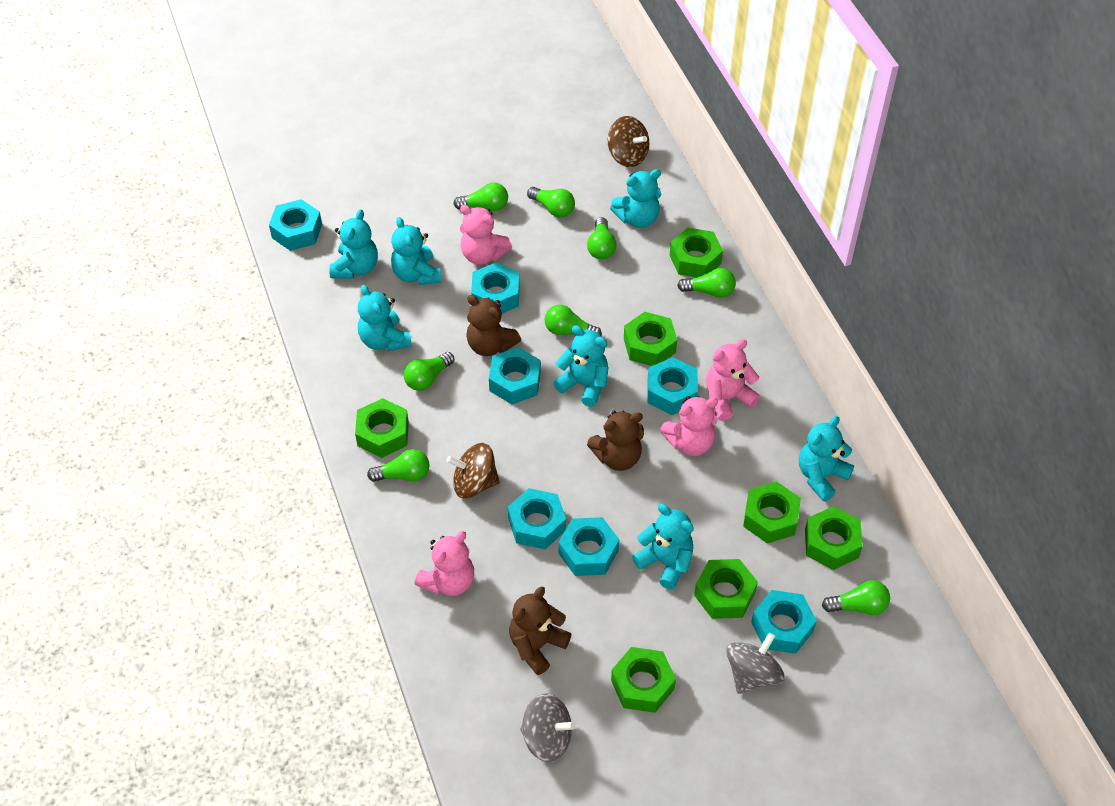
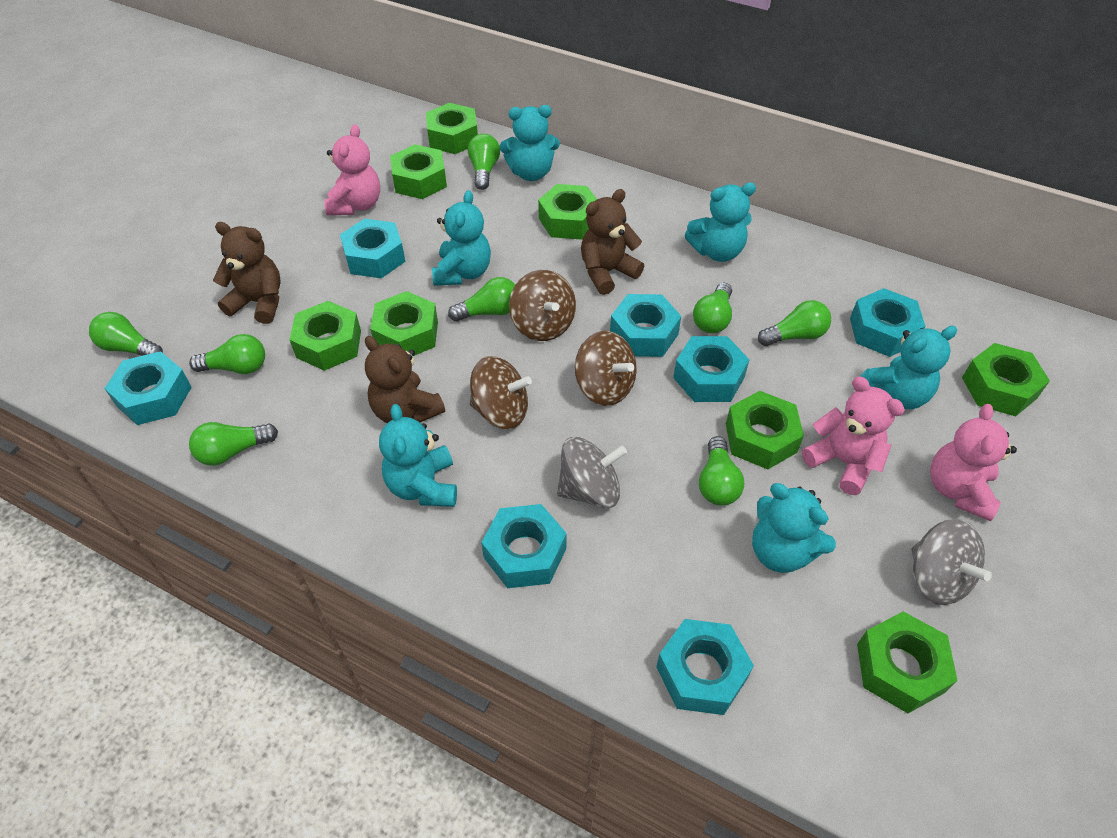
brown spinning top: 2 -> 3
green nut: 7 -> 8
pink teddy bear: 4 -> 3
turquoise teddy bear: 7 -> 6

